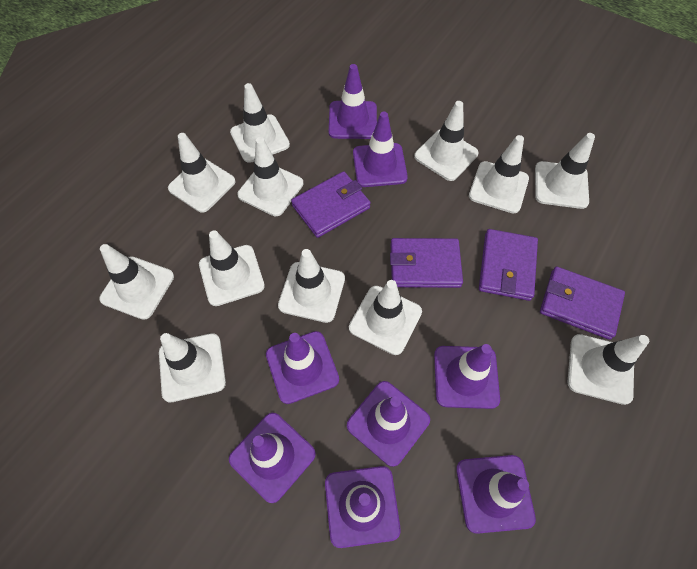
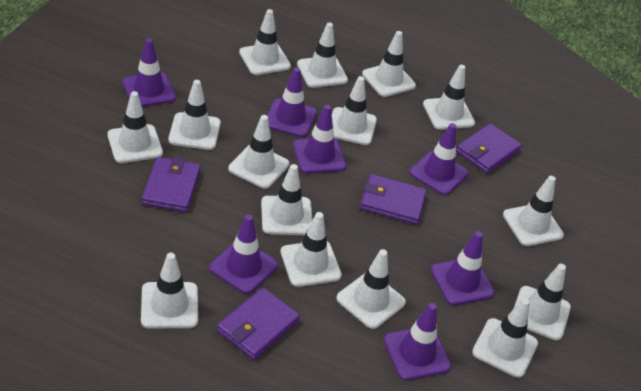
purple traffic cone: 8 -> 7
white traffic cone: 12 -> 15

